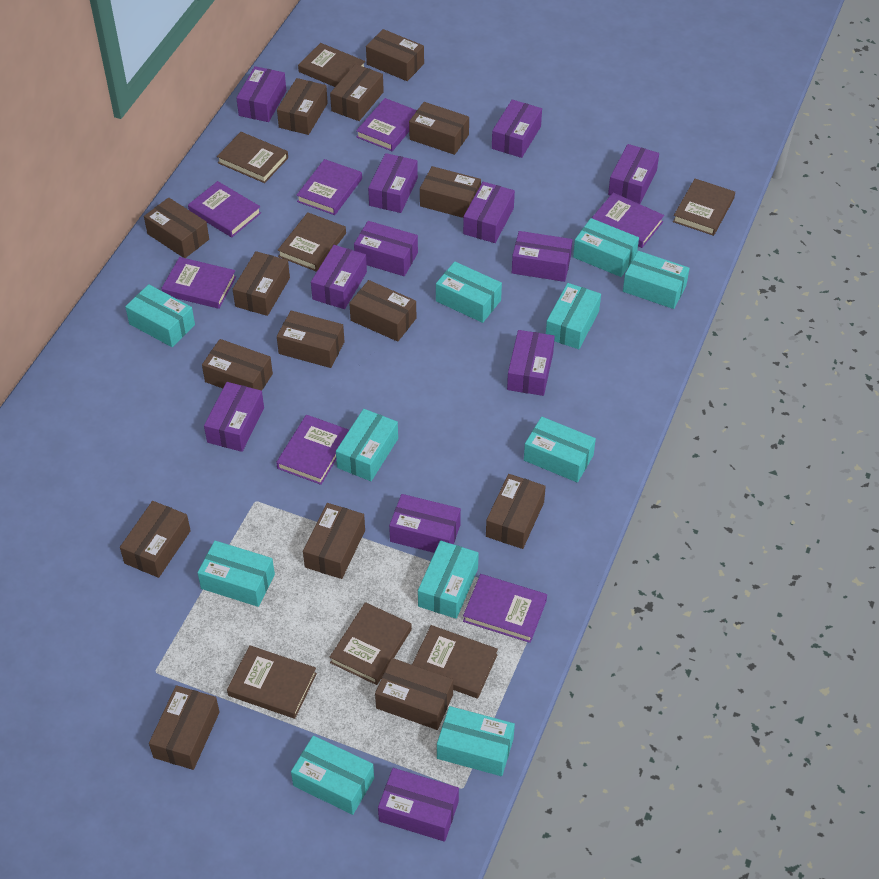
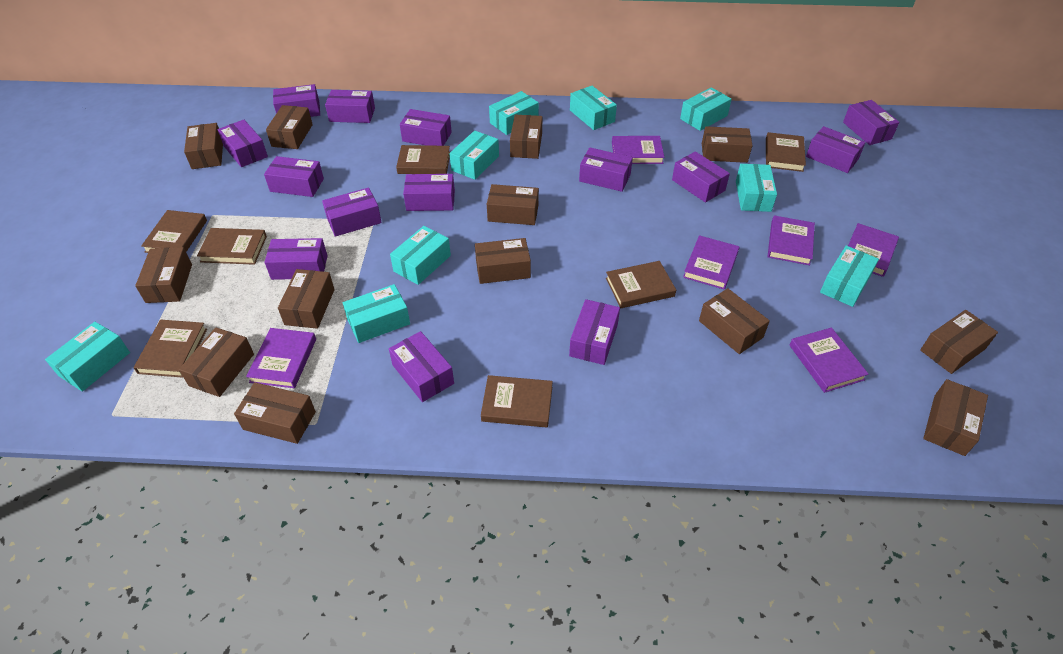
brown box: 15 -> 13
purple book: 7 -> 6
purple box: 12 -> 14
turquoise box: 11 -> 9

